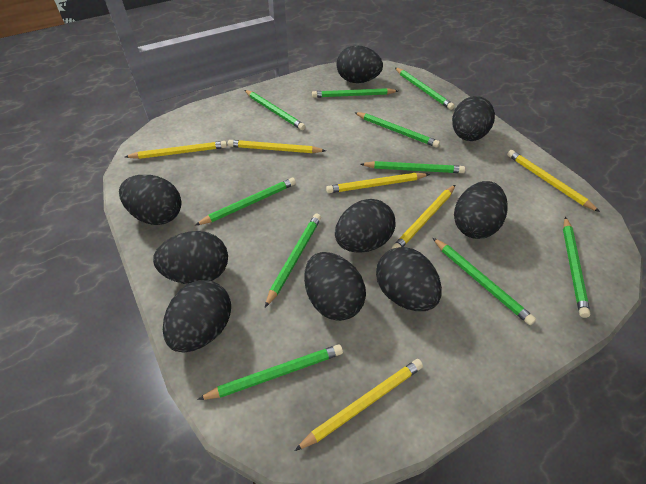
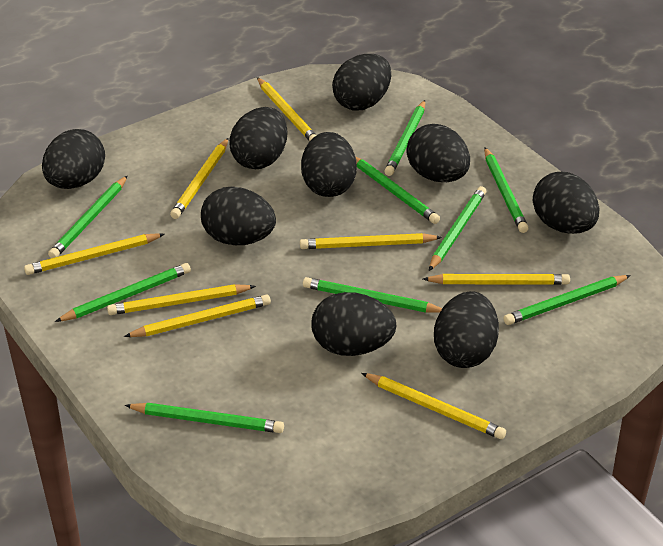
green pencil: 10 -> 9
yellow pencil: 6 -> 8

